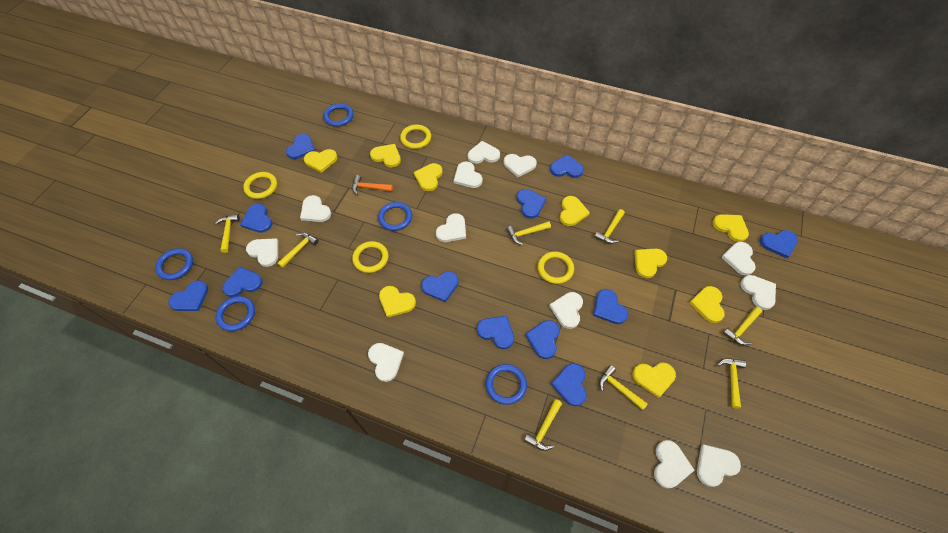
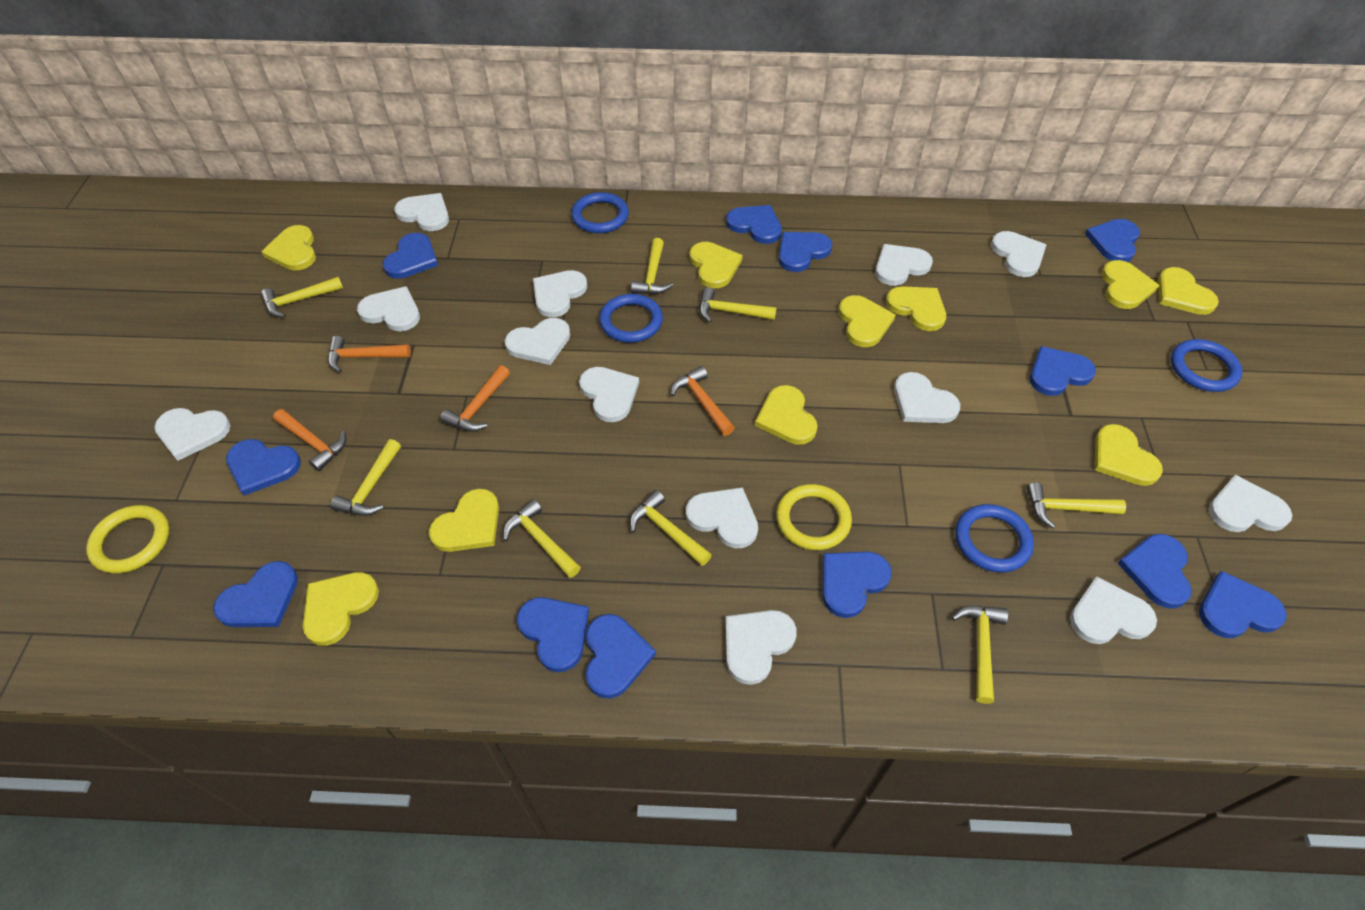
blue ring: 5 -> 4
orange hammer: 1 -> 4
white heart: 12 -> 13
yellow heart: 9 -> 10
yellow ring: 4 -> 2

